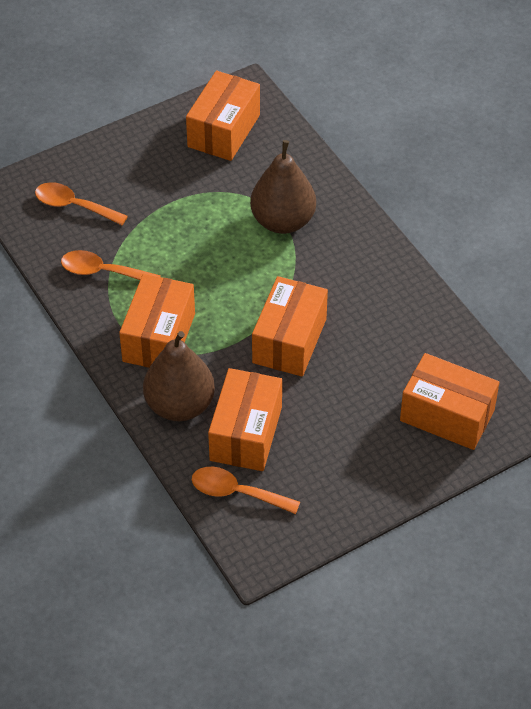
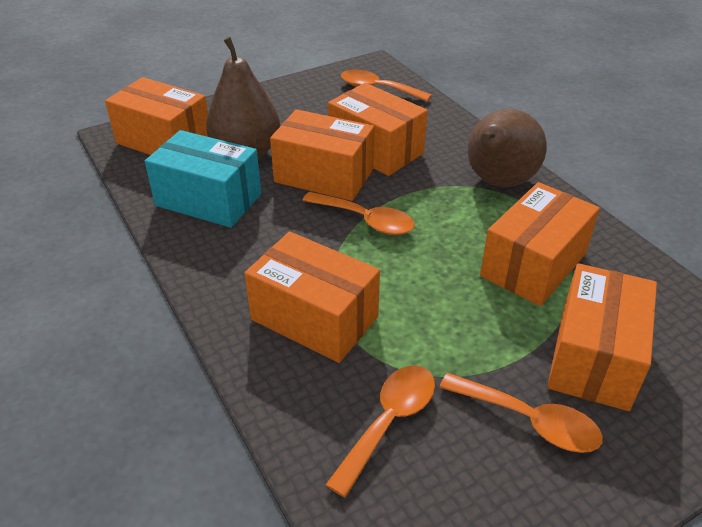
orange box: 5 -> 6
orange spoon: 3 -> 4
turquoise box: 0 -> 1

